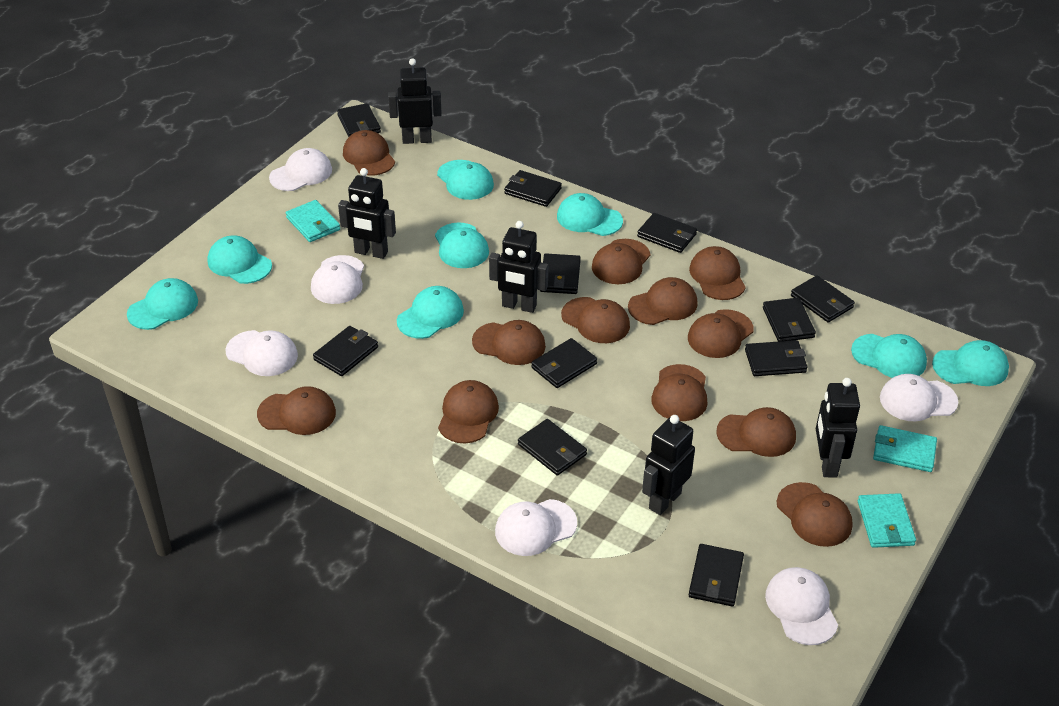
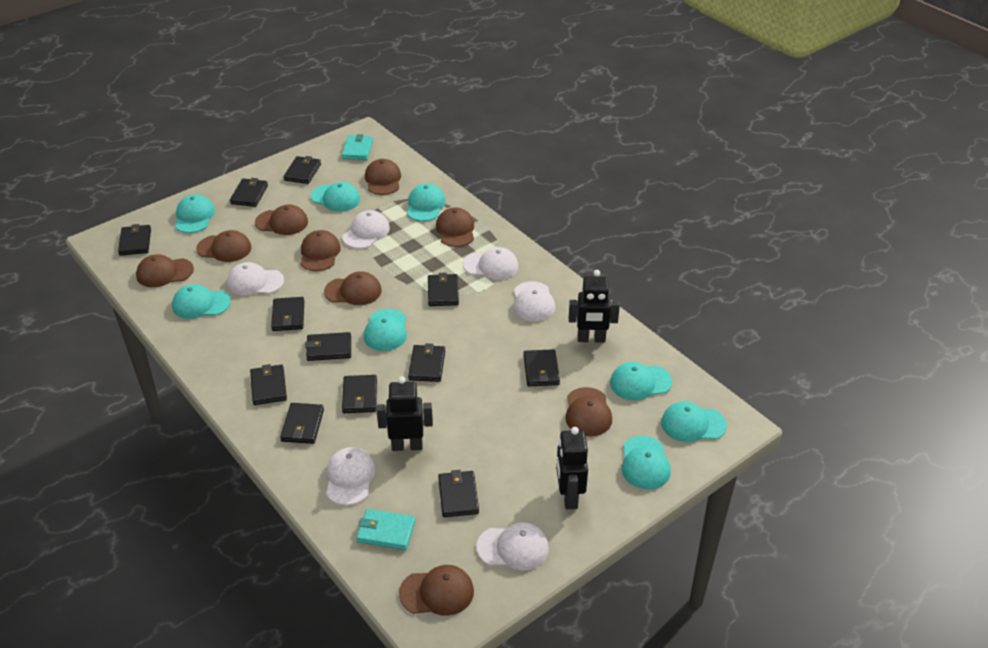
black robot: 5 -> 3
black wallet: 11 -> 12
brown cap: 12 -> 9
turquoise wallet: 3 -> 2

